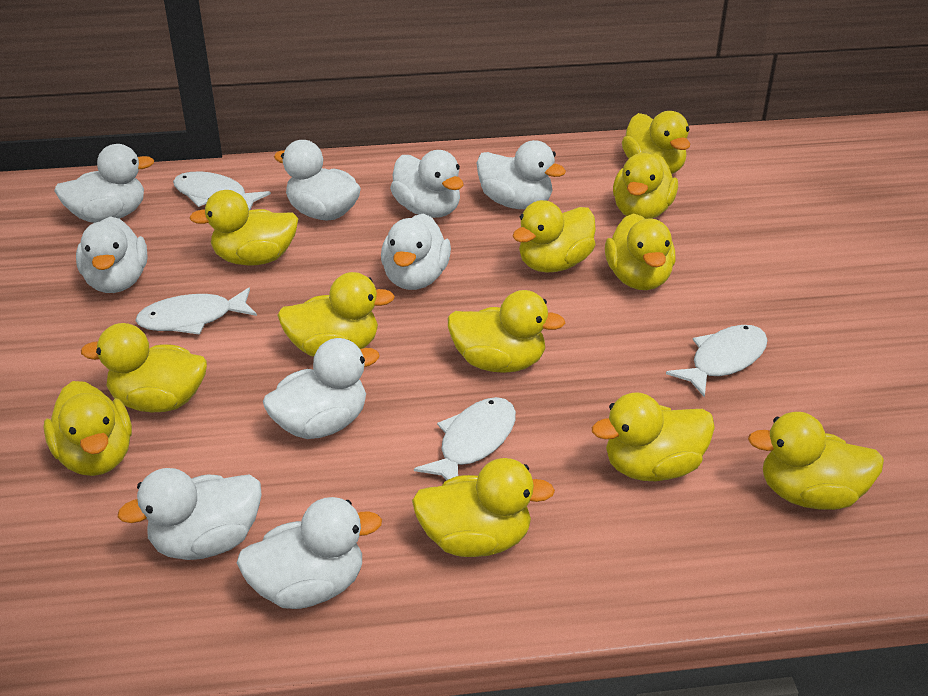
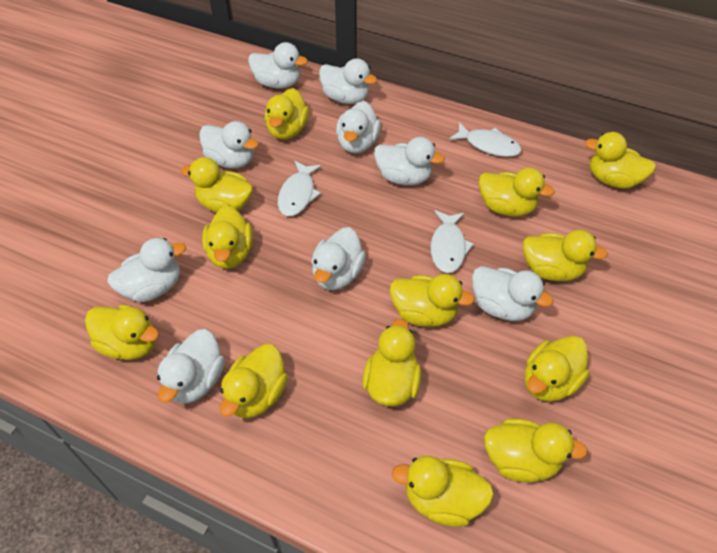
white fish: 4 -> 3
yellow duck: 12 -> 13

